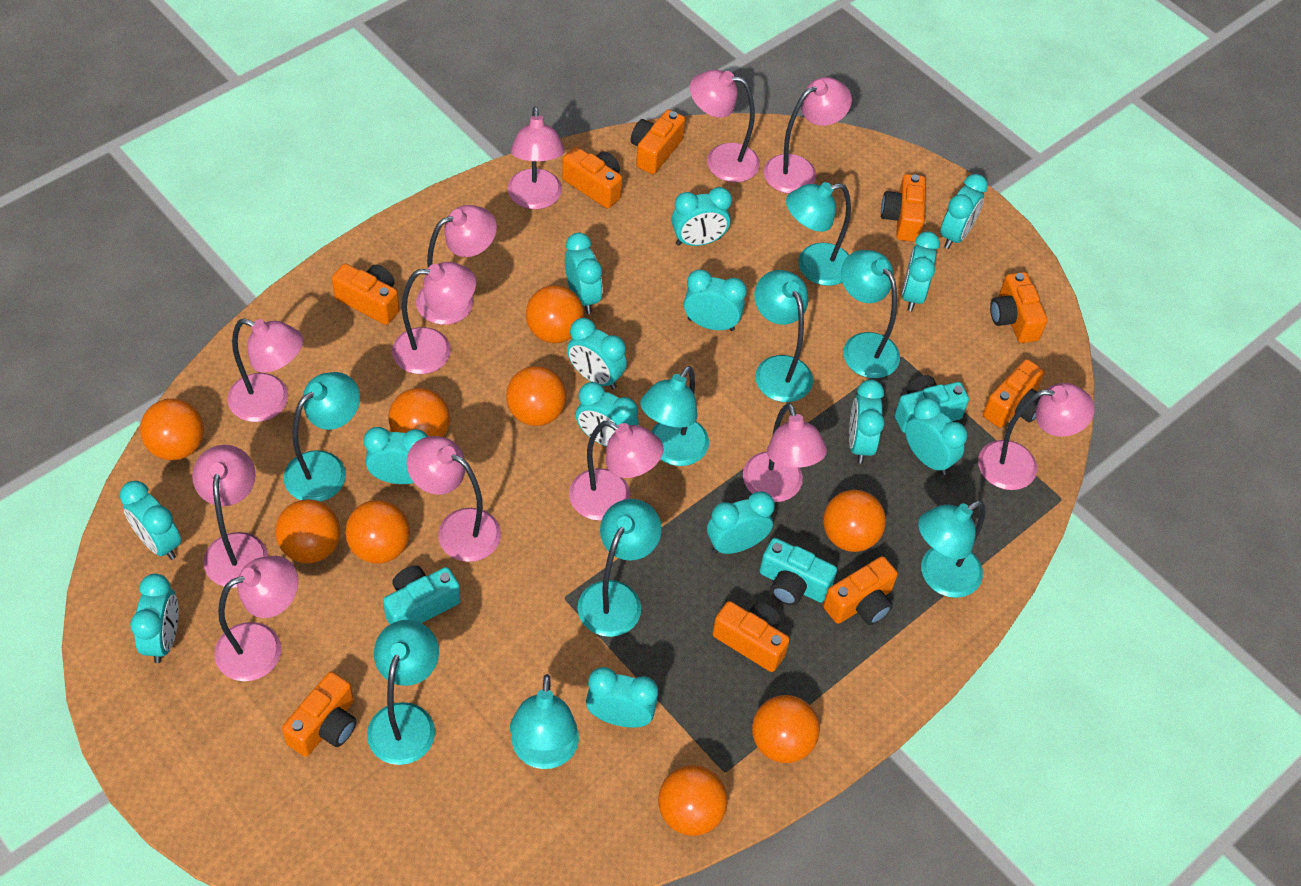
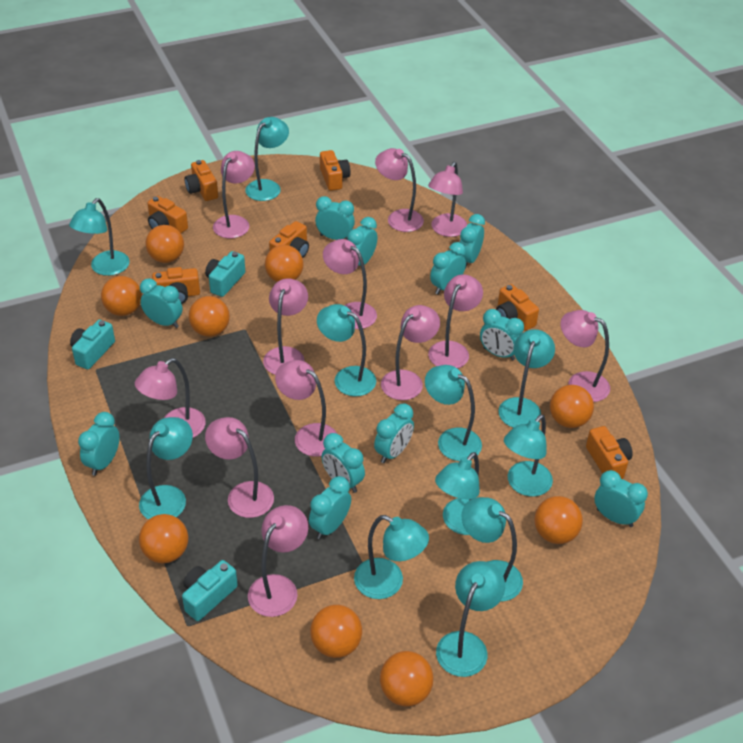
orange camera: 9 -> 7
turquoise clock: 14 -> 11
turquoise lamp: 9 -> 11

